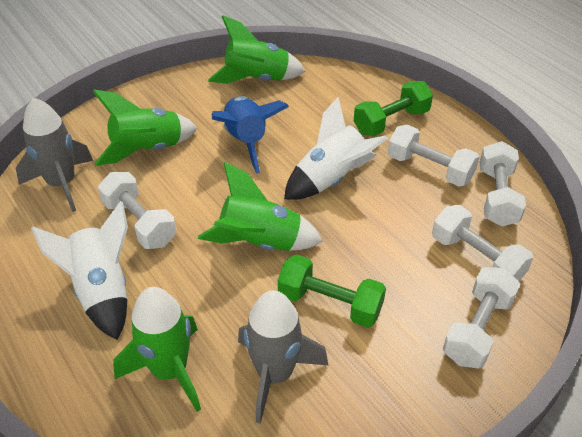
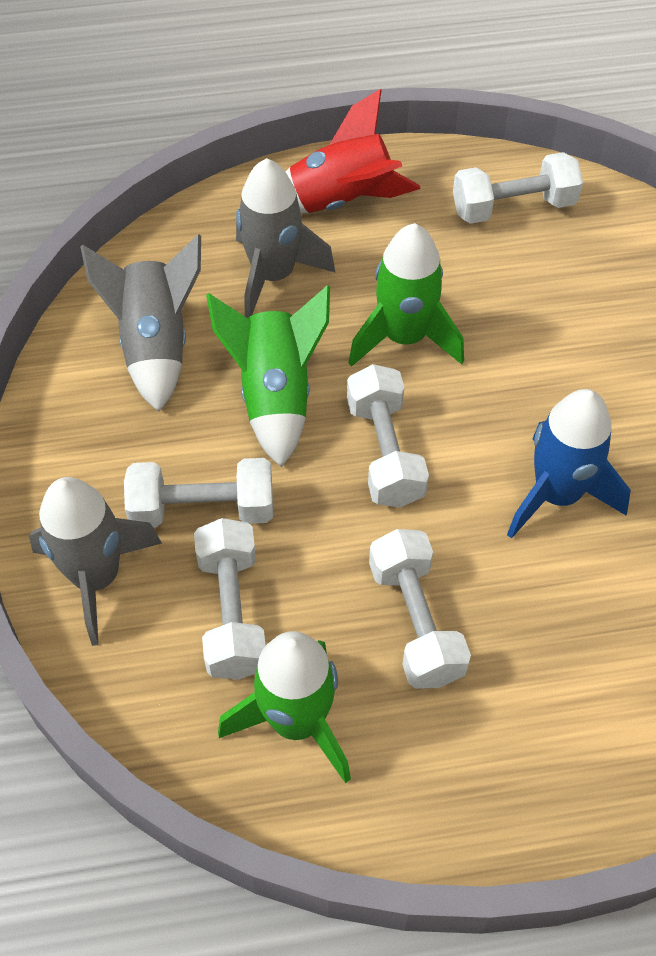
green dumbbell: 2 -> 0
green rocket: 4 -> 3
grey rocket: 2 -> 3
red rocket: 0 -> 1
white rocket: 2 -> 0

